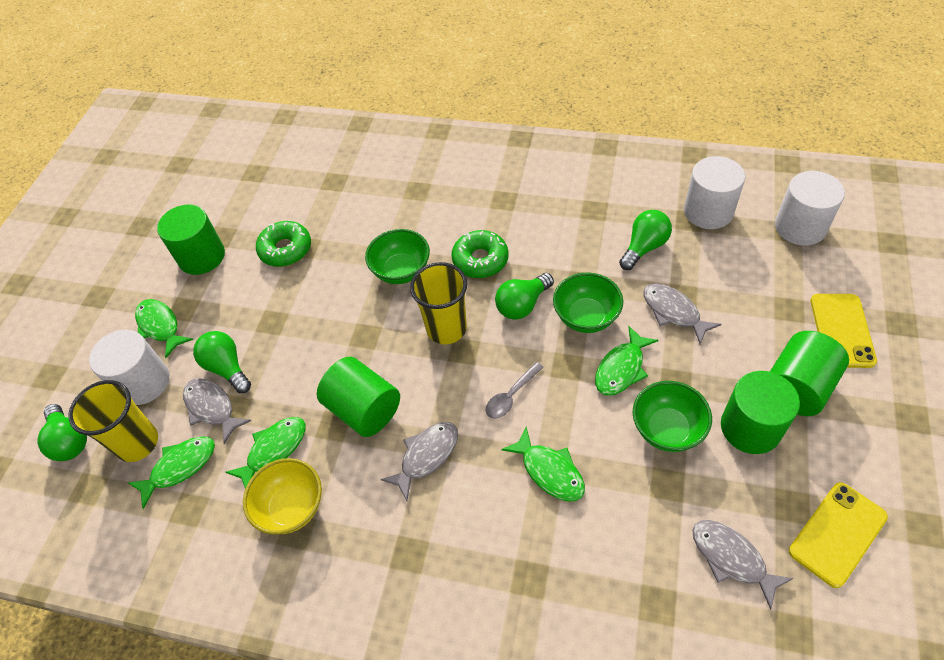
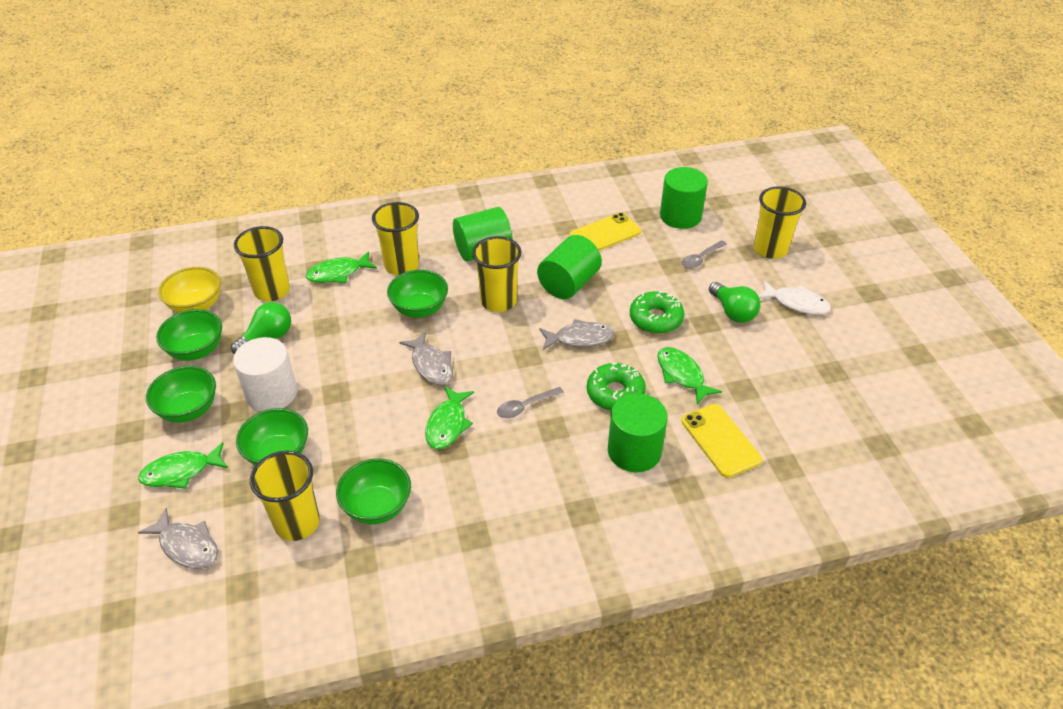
green bowl: 3 -> 5
green fish: 5 -> 4
green light bulb: 4 -> 2
grey fish: 4 -> 3
grey spoon: 1 -> 2
white cylinder: 3 -> 1
white fish: 0 -> 1
yellow cup: 2 -> 5

